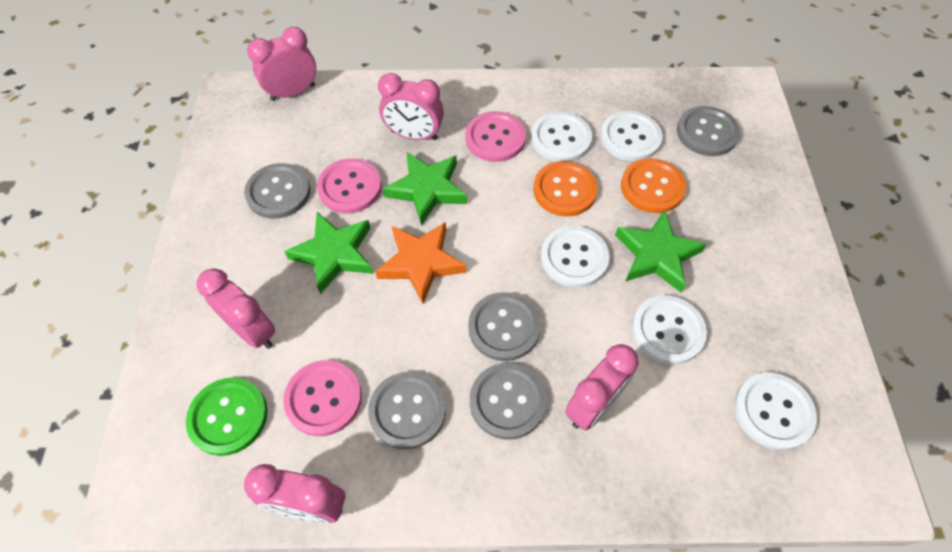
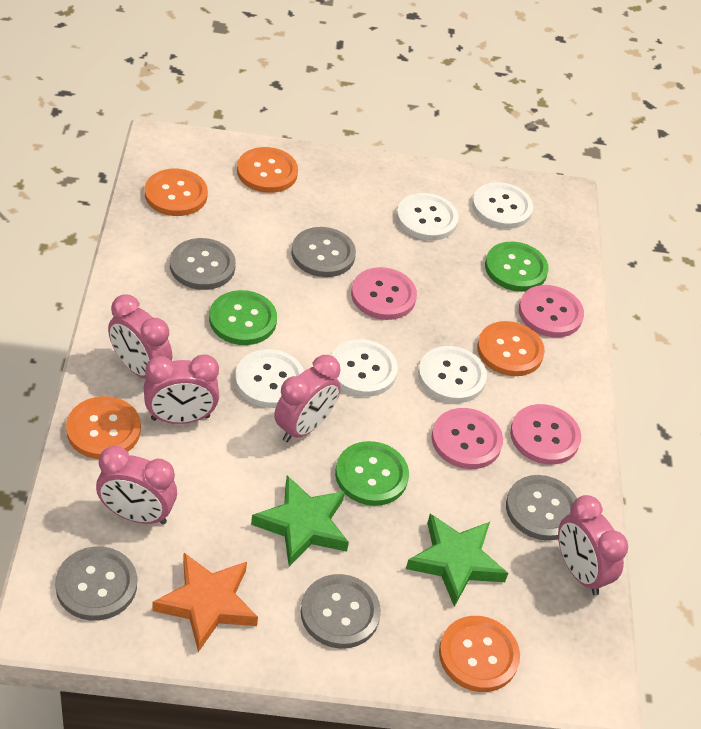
green button: 1 -> 3
green star: 3 -> 2
orange button: 2 -> 5
pink button: 3 -> 4

